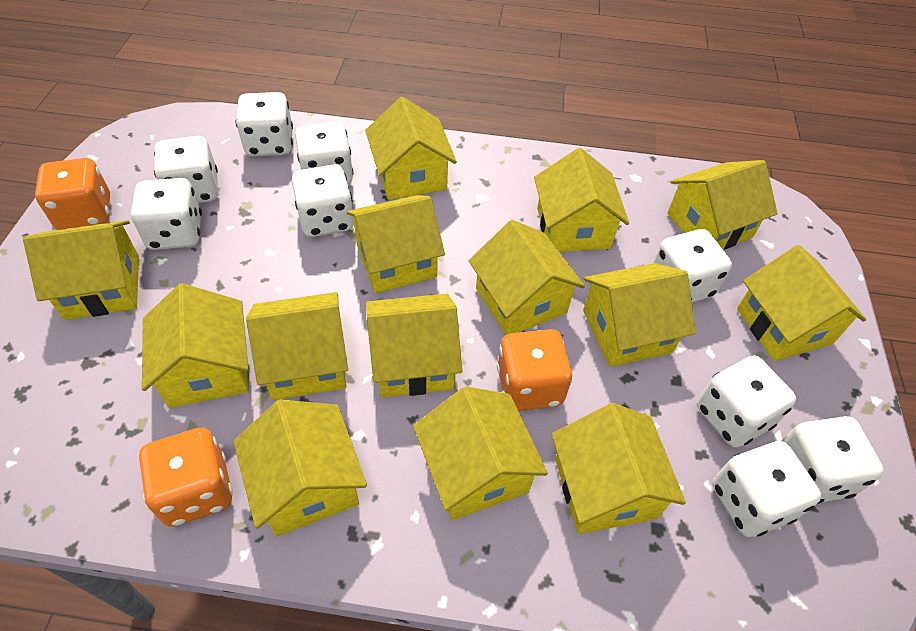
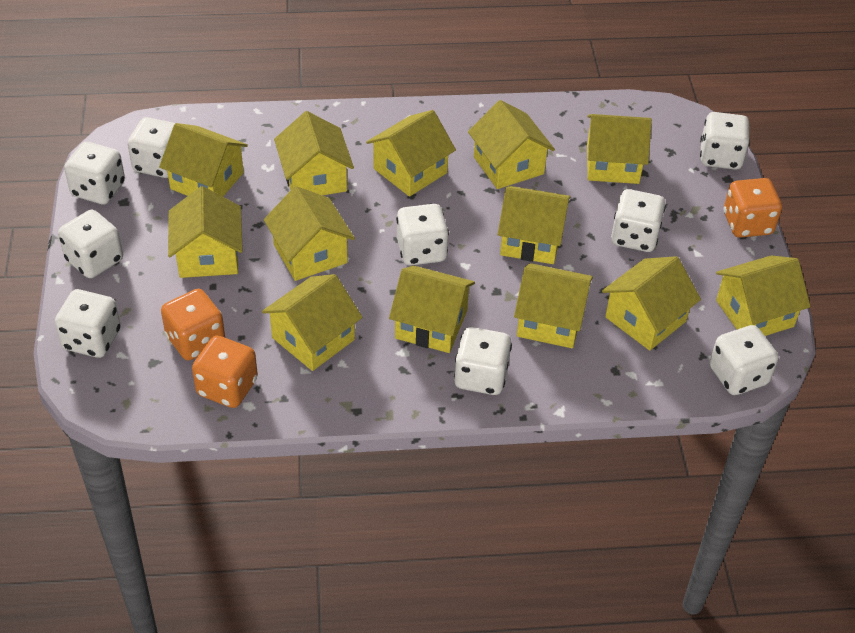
yellow house: 14 -> 13

